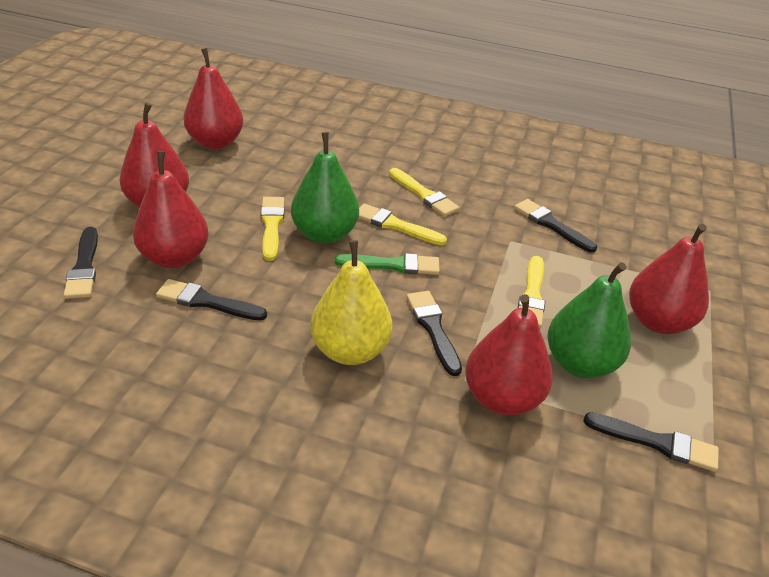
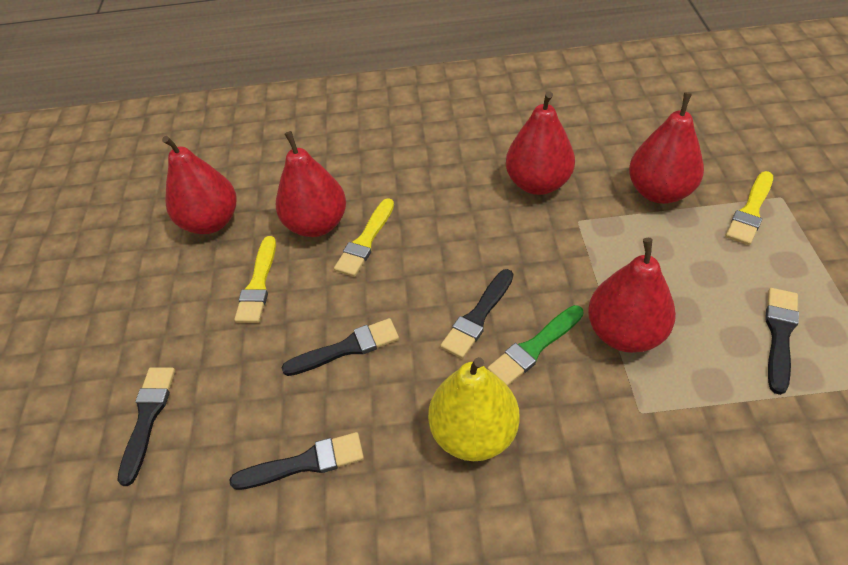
green pear: 2 -> 0
yellow brush: 4 -> 3

